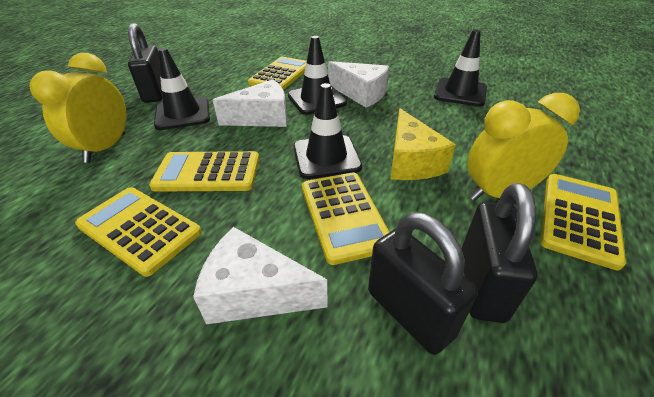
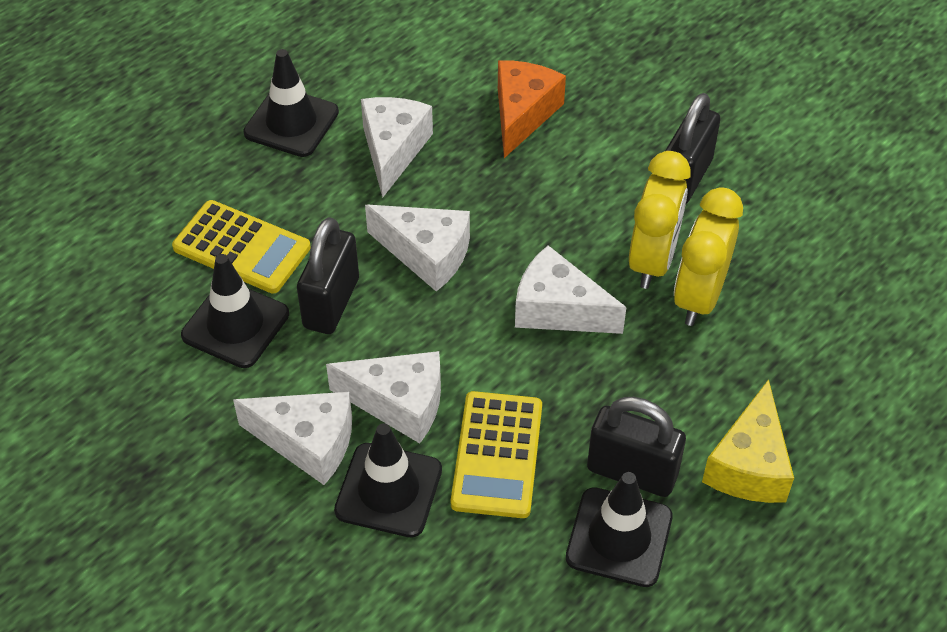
orange cheese: 0 -> 1
white cheese: 3 -> 5
yellow calculator: 5 -> 2

